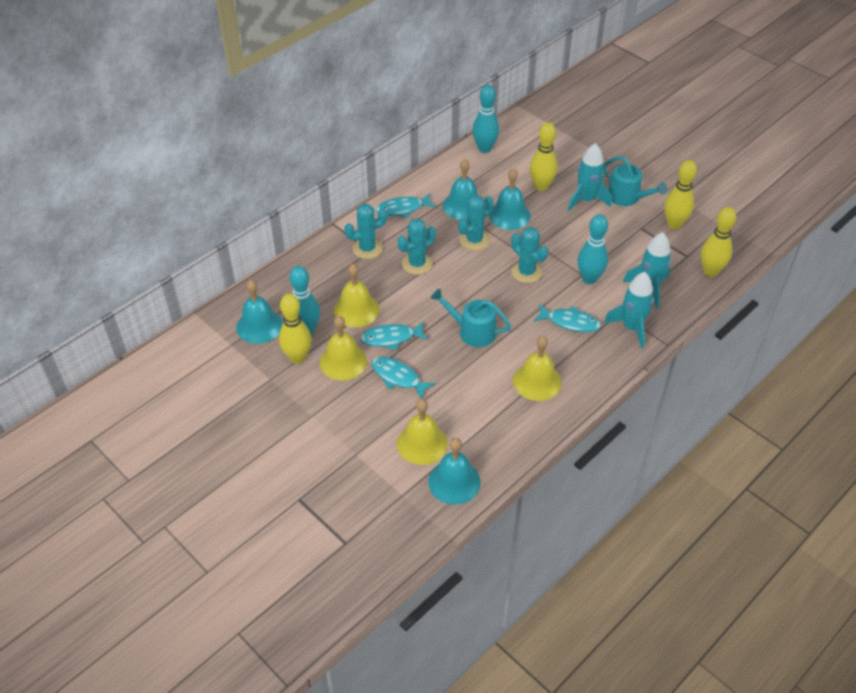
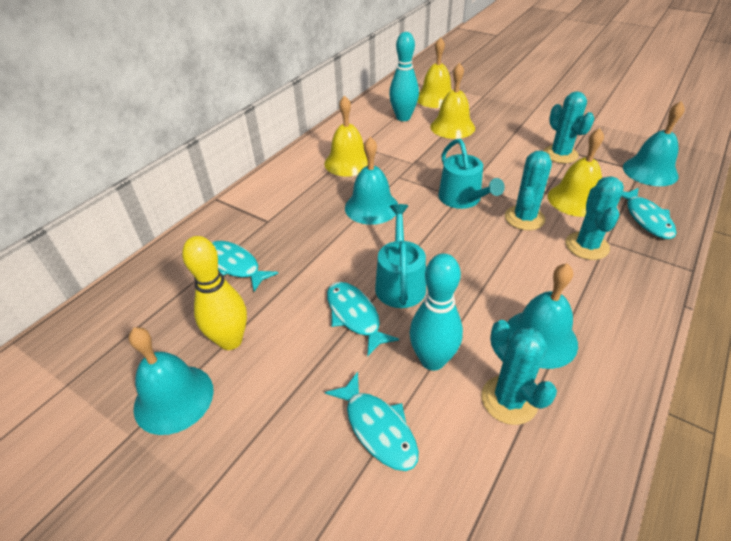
turquoise bowling pin: 3 -> 2
turquoise rocket: 3 -> 0
yellow bowling pin: 4 -> 1

